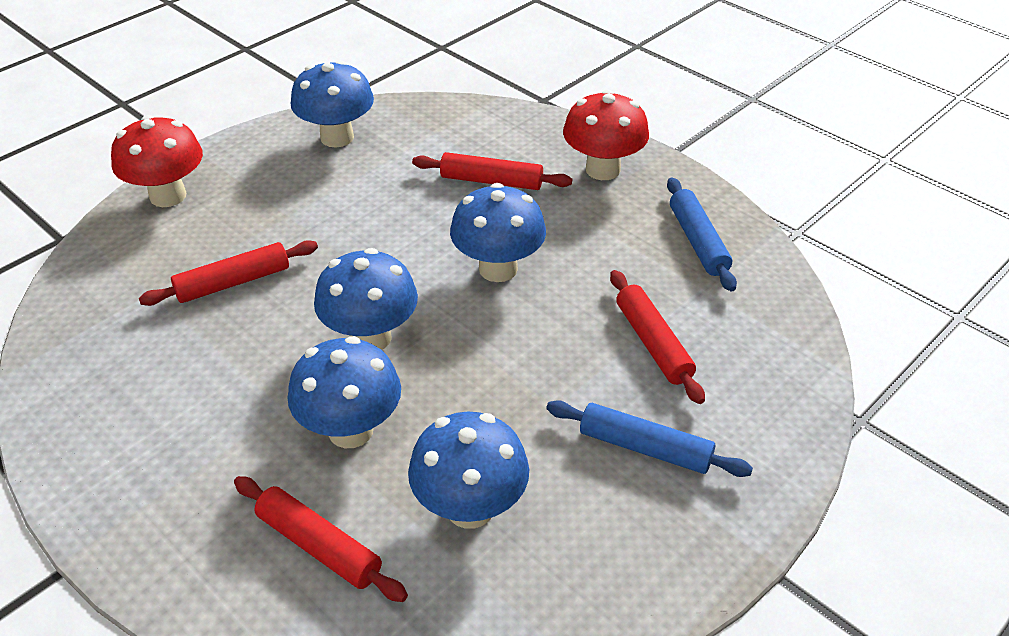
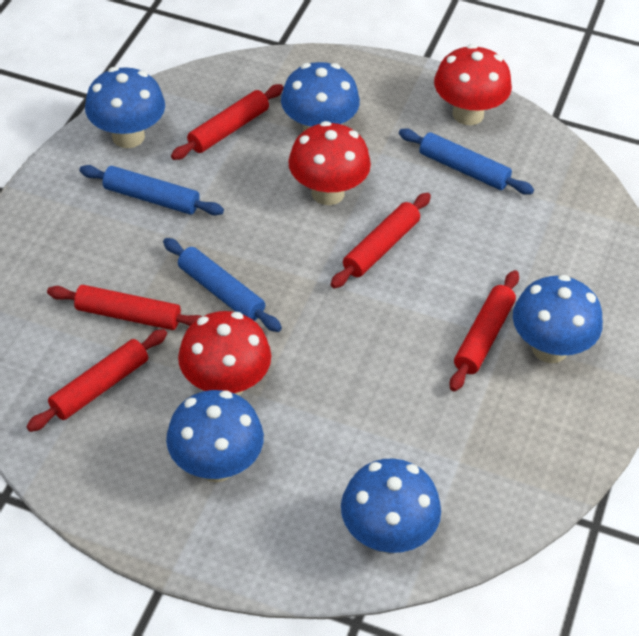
blue rolling pin: 2 -> 3
red mushroom: 2 -> 3
red rolling pin: 4 -> 5

